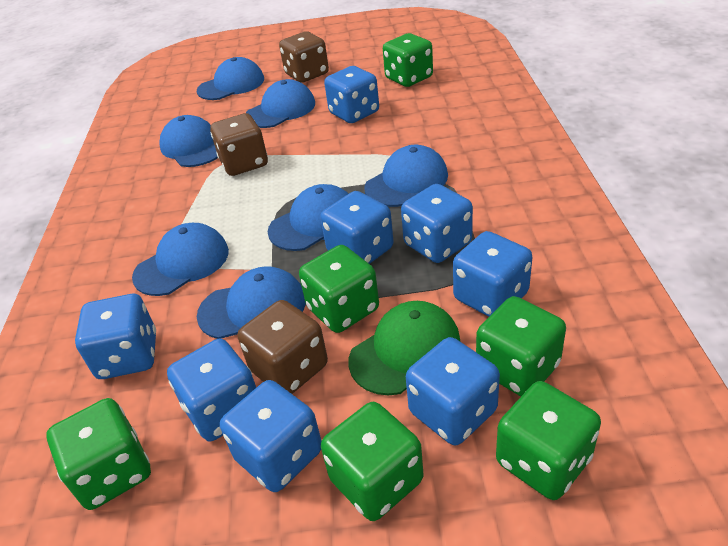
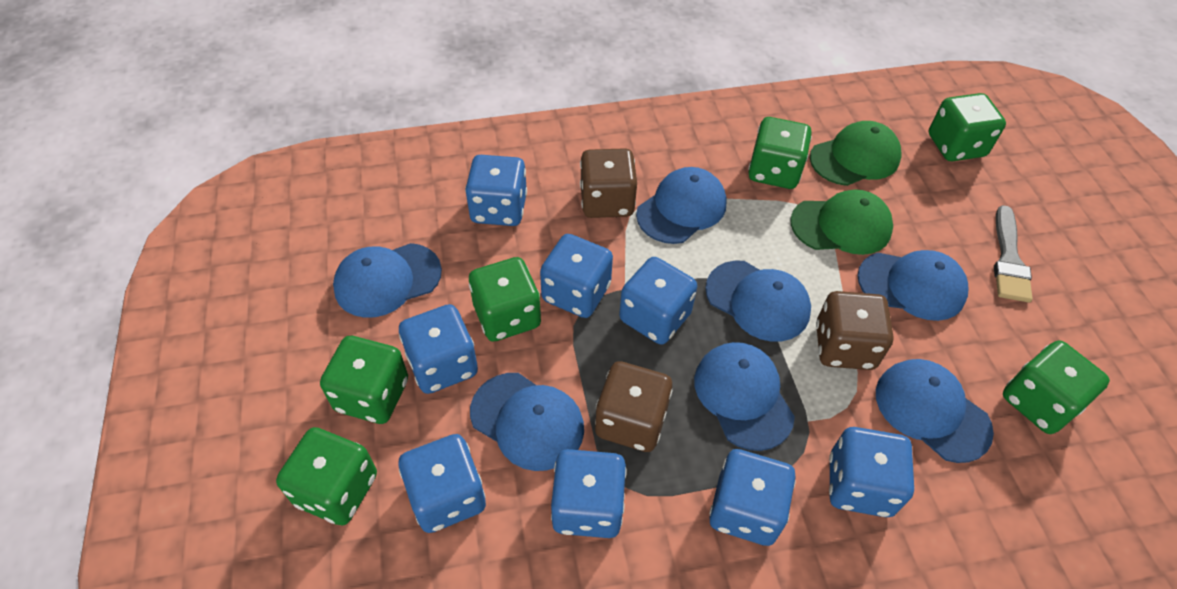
green cap: 1 -> 2
grey brush: 0 -> 1

